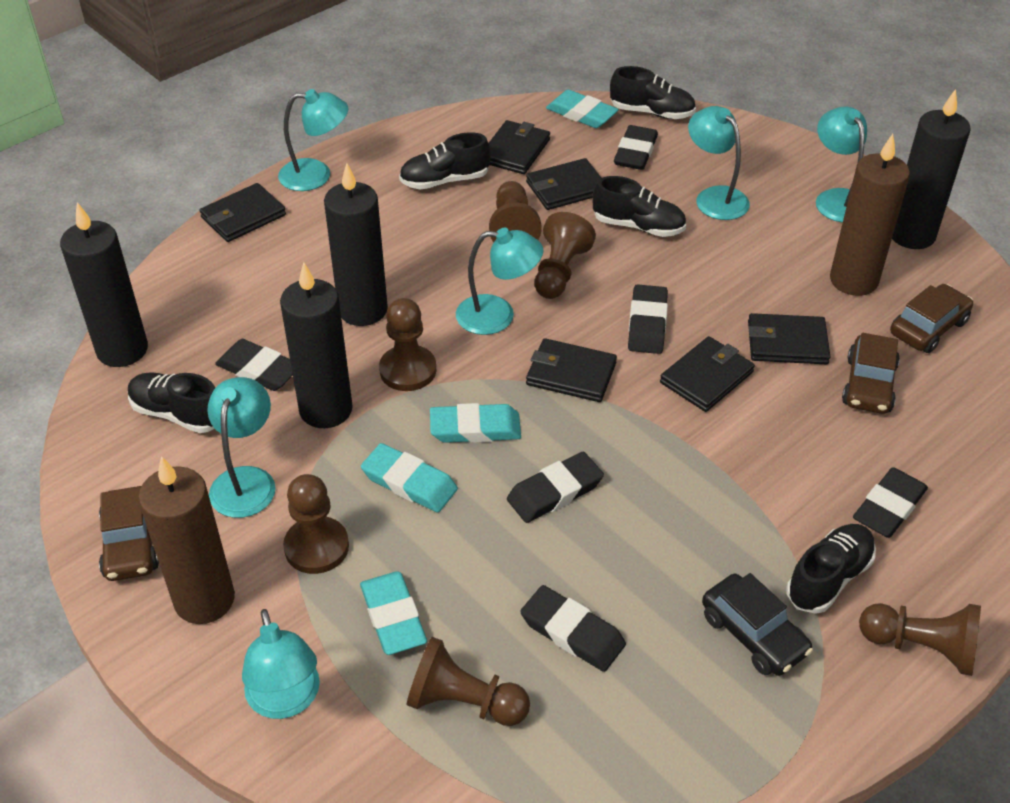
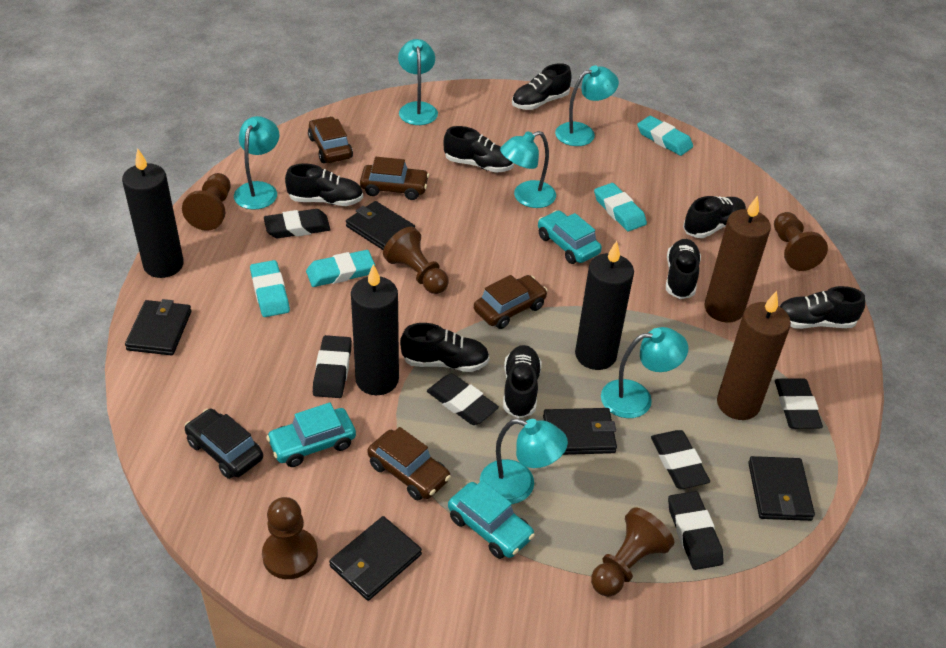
black candle: 4 -> 3
black shoe: 5 -> 8
black wallet: 6 -> 5
brown car: 3 -> 4
brown pawn: 6 -> 5
turquoise car: 0 -> 3

